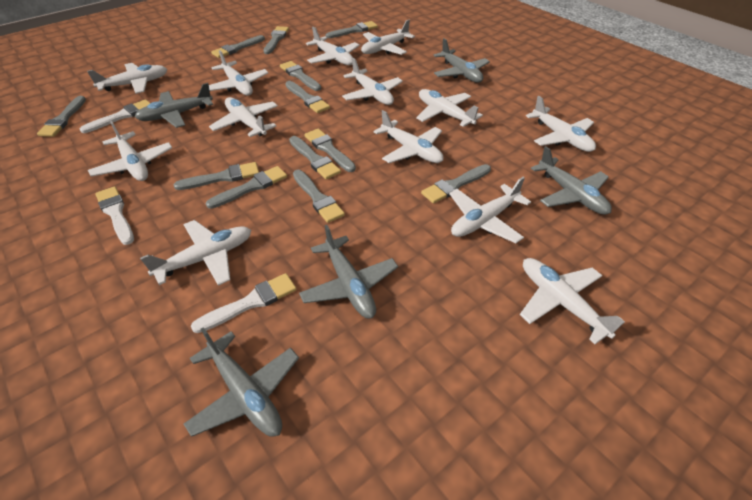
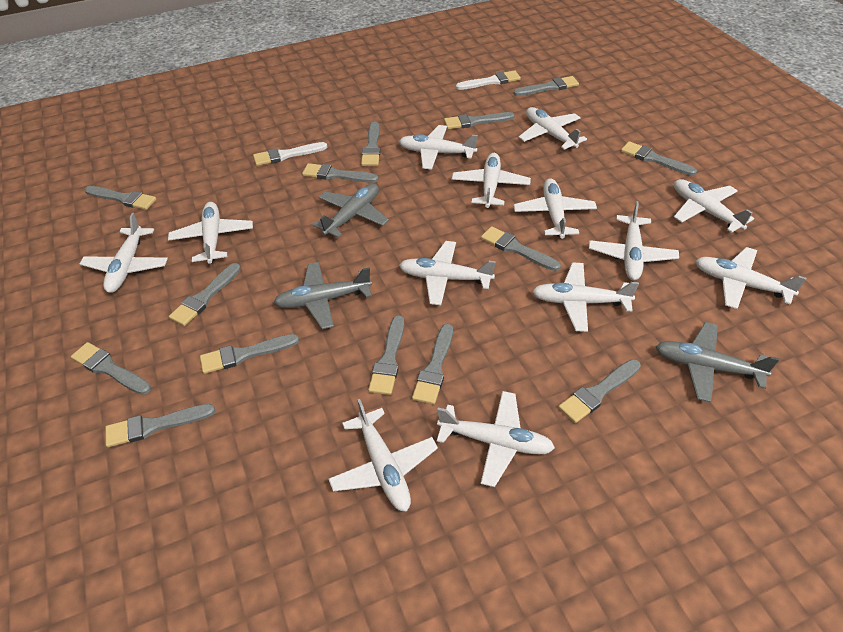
grey brush: 12 -> 14
grey plane: 5 -> 3
white brush: 3 -> 2

